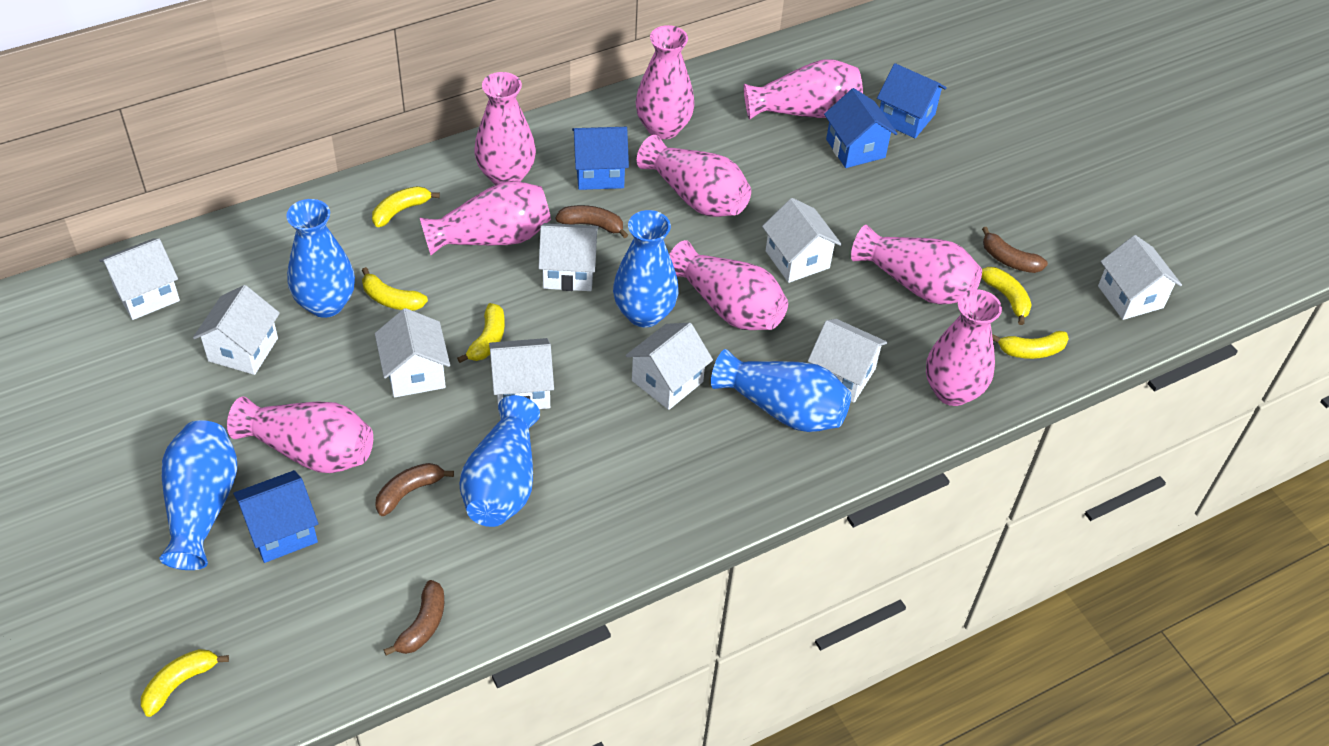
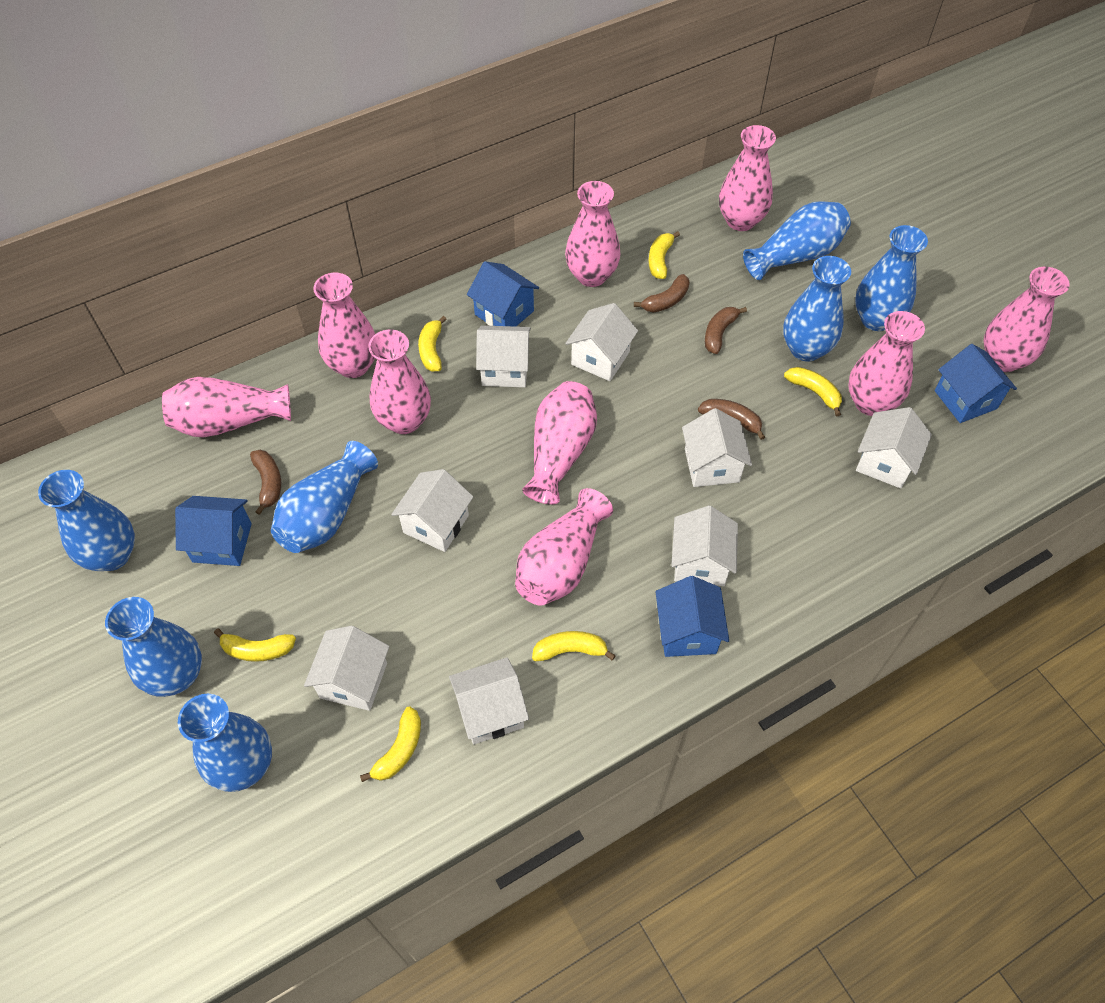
blue vase: 5 -> 7
white house: 9 -> 8

